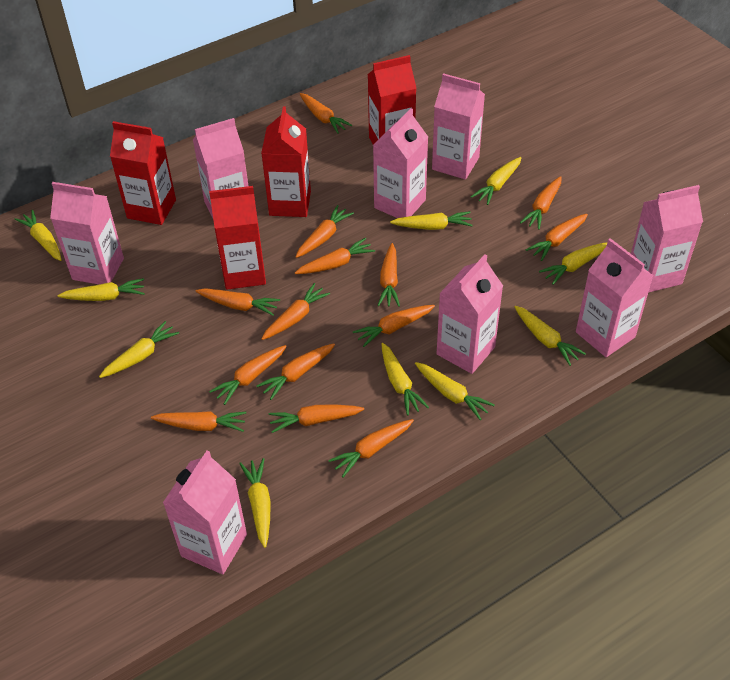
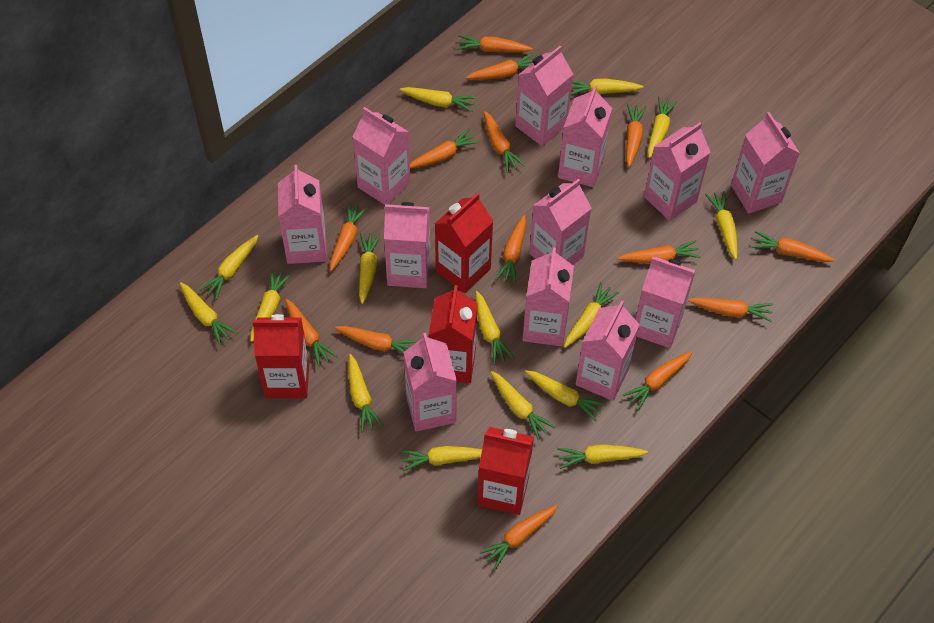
pink carton: 8 -> 12
yellow carrot: 10 -> 15

